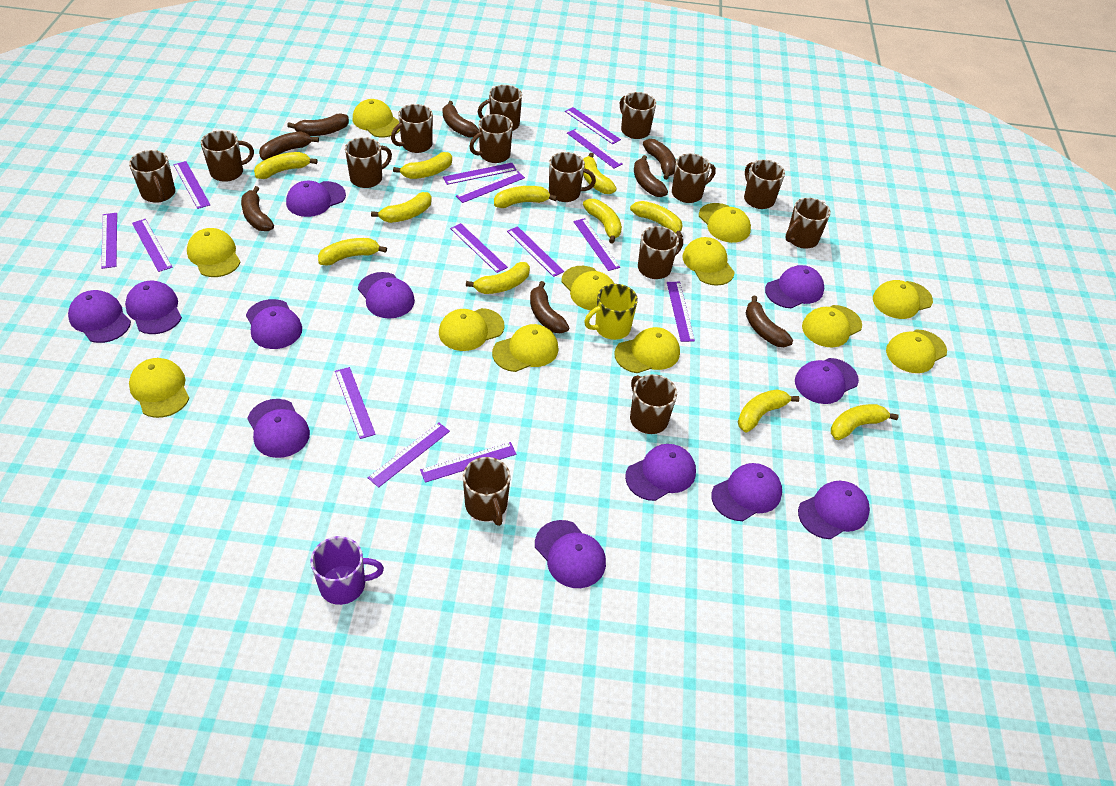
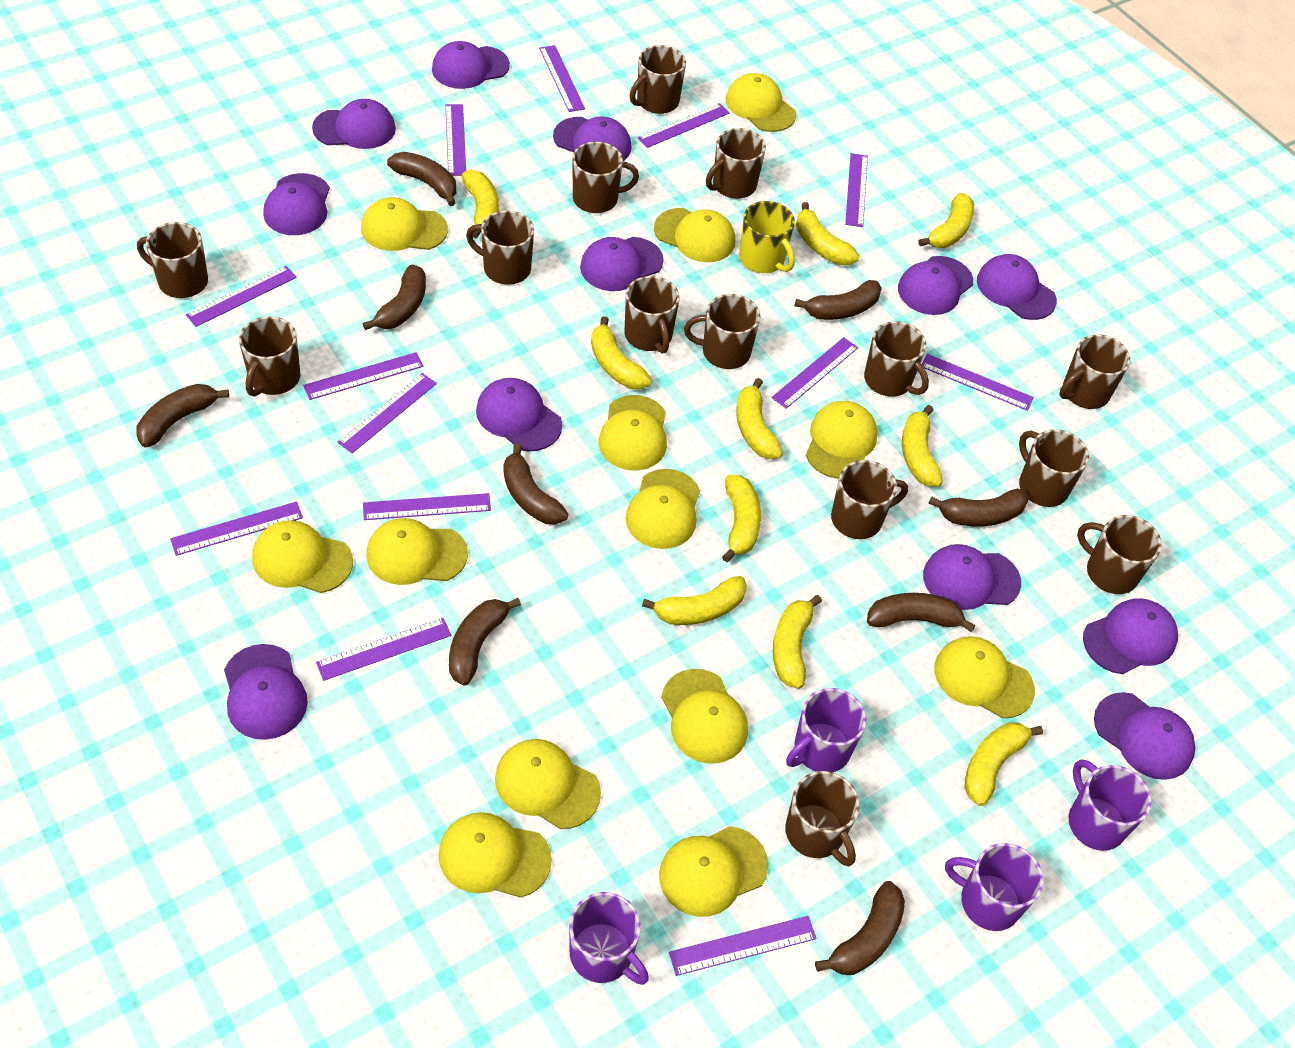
brown banana: 8 -> 9
purple mug: 1 -> 4
purple ruler: 14 -> 13
yellow banana: 11 -> 10
yellow cap: 12 -> 13

